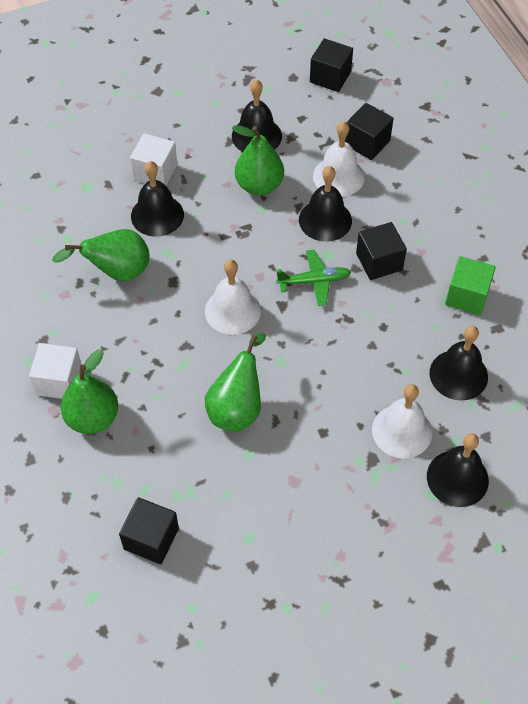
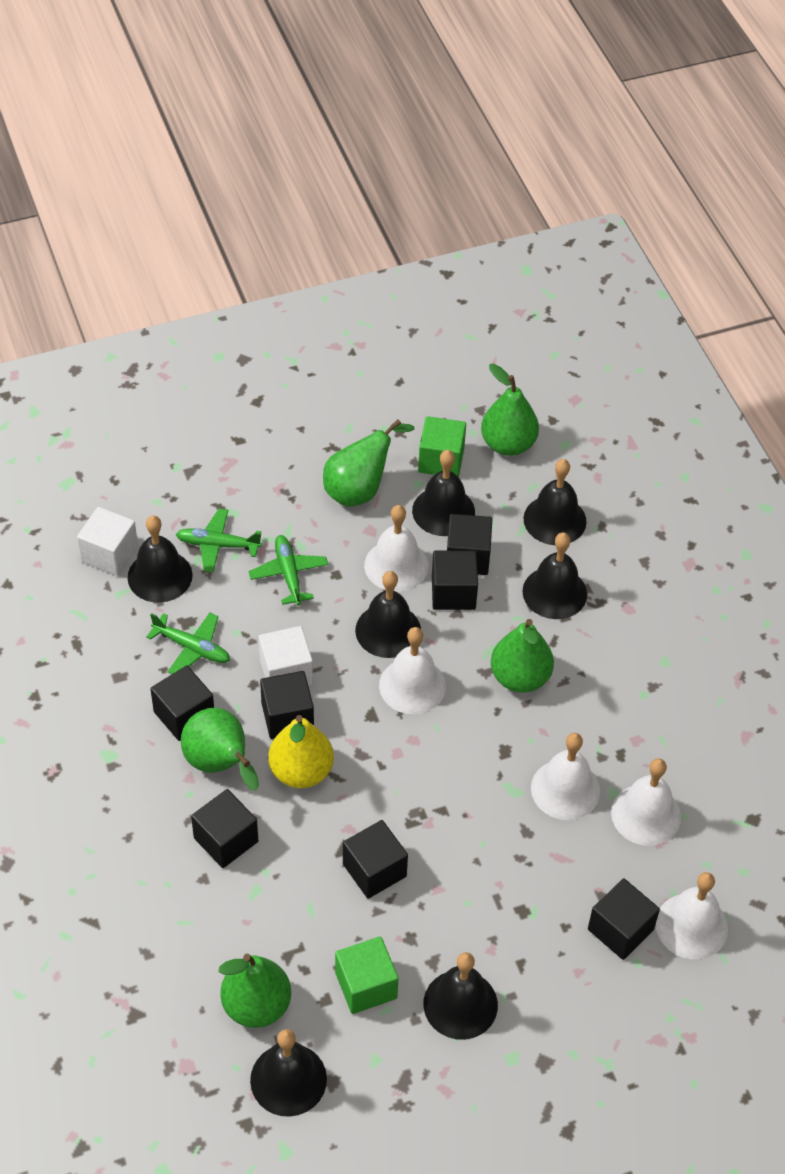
black bell: 5 -> 7
black cube: 4 -> 7
green cube: 1 -> 2
green pear: 4 -> 5
green plane: 1 -> 3
white bell: 3 -> 5
yellow pear: 0 -> 1

